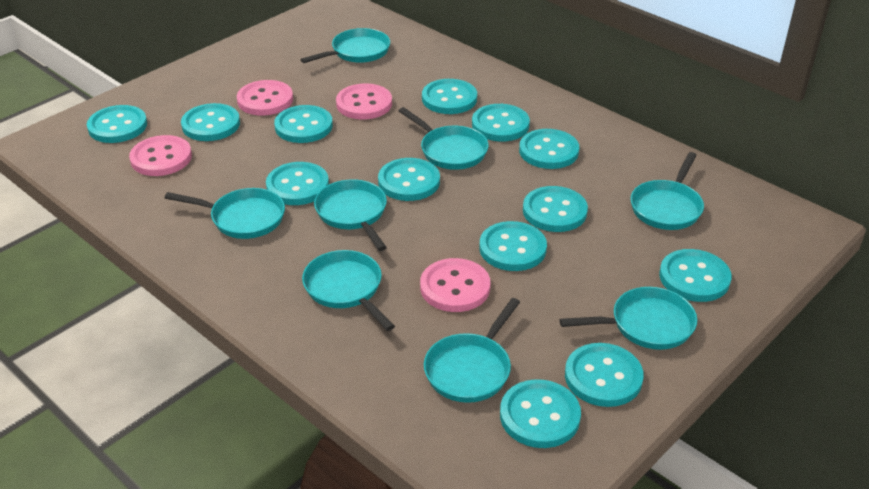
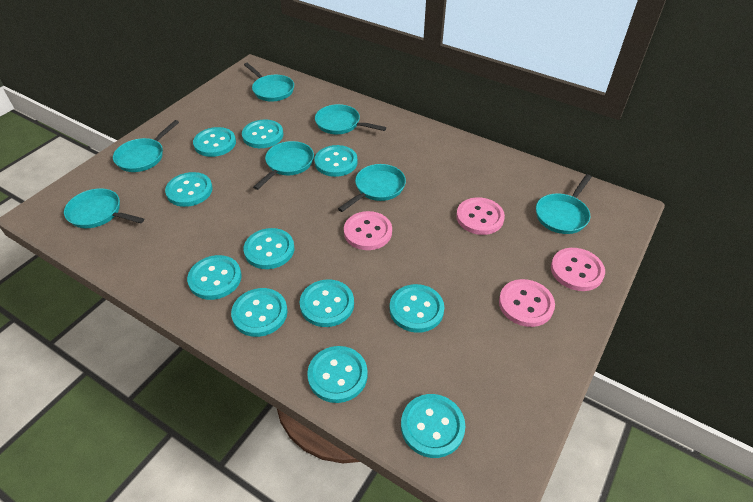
turquoise button: 13 -> 11
turquoise pan: 8 -> 7

